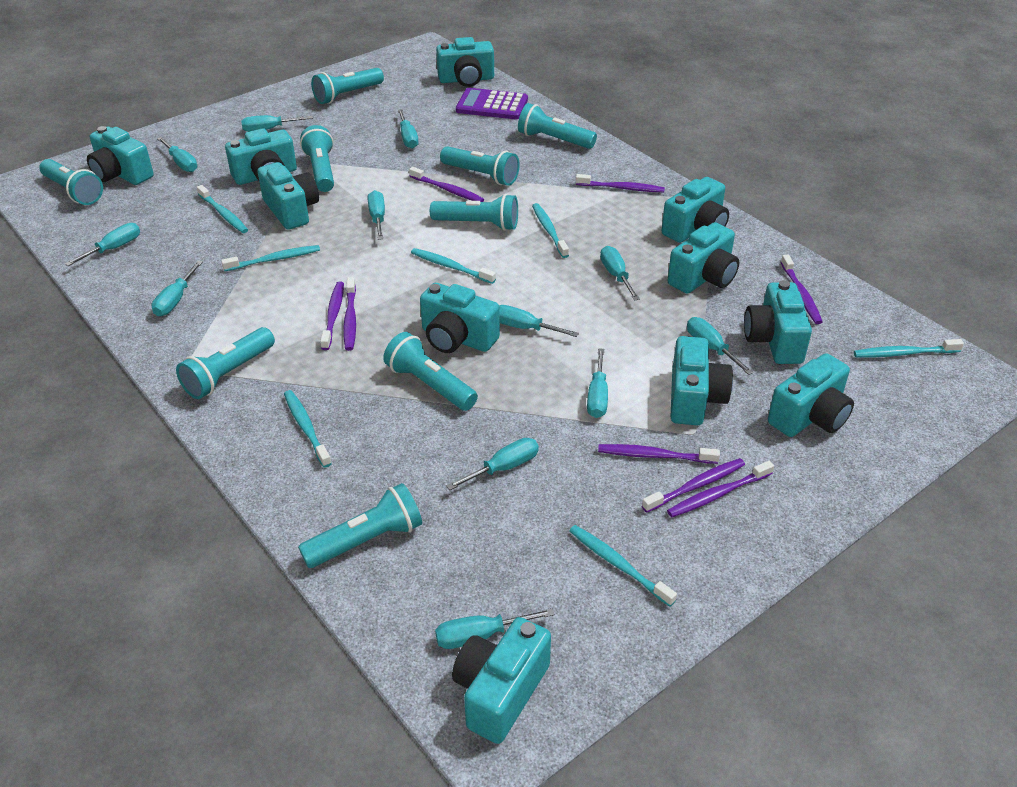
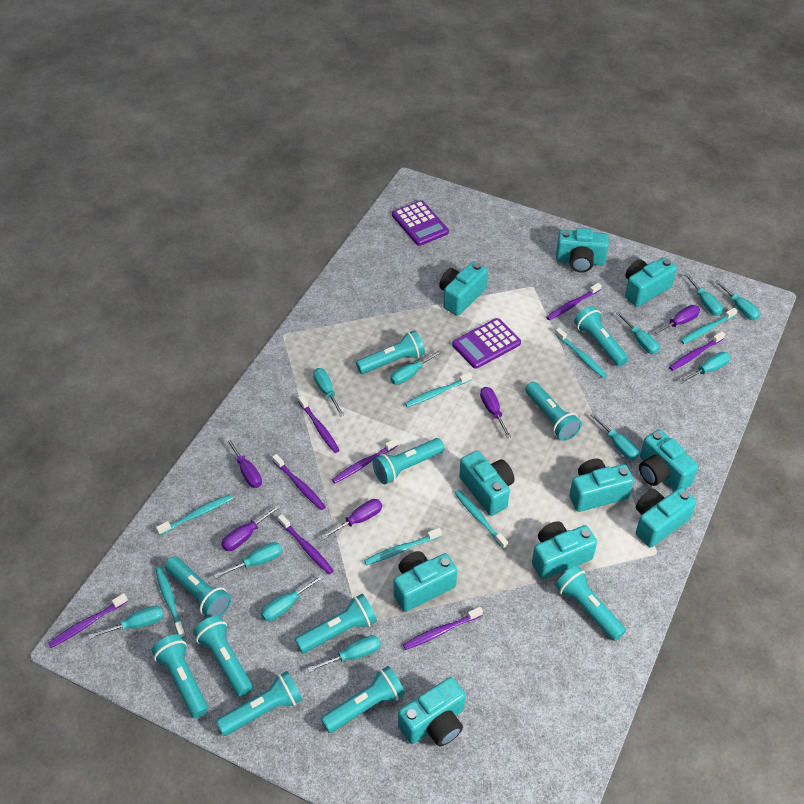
purple calculator: 1 -> 2
purple screwdriver: 0 -> 5
turquoise camera: 11 -> 10
turquoise flashlight: 9 -> 11
turquoise screwdriver: 12 -> 11

